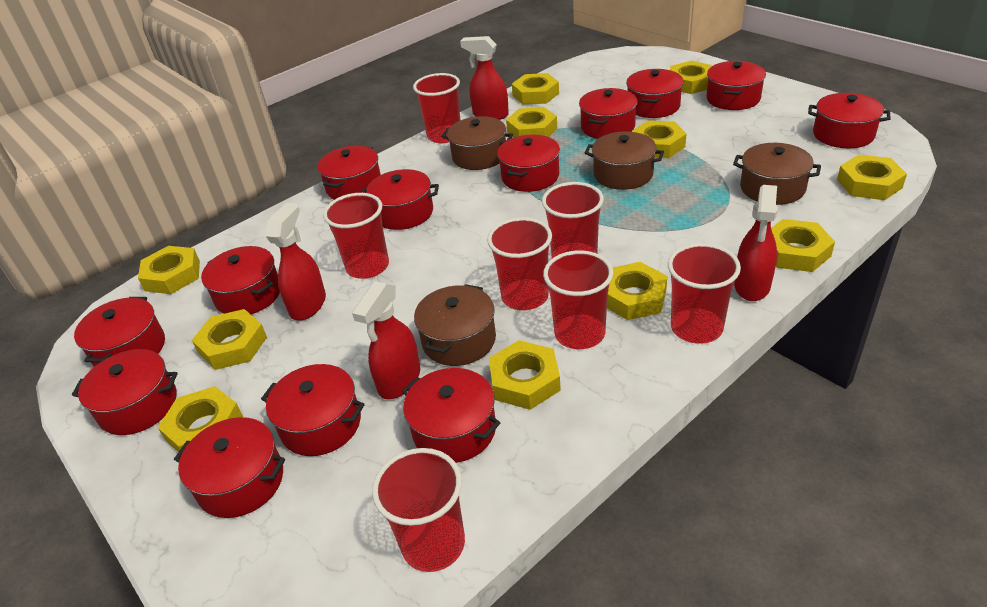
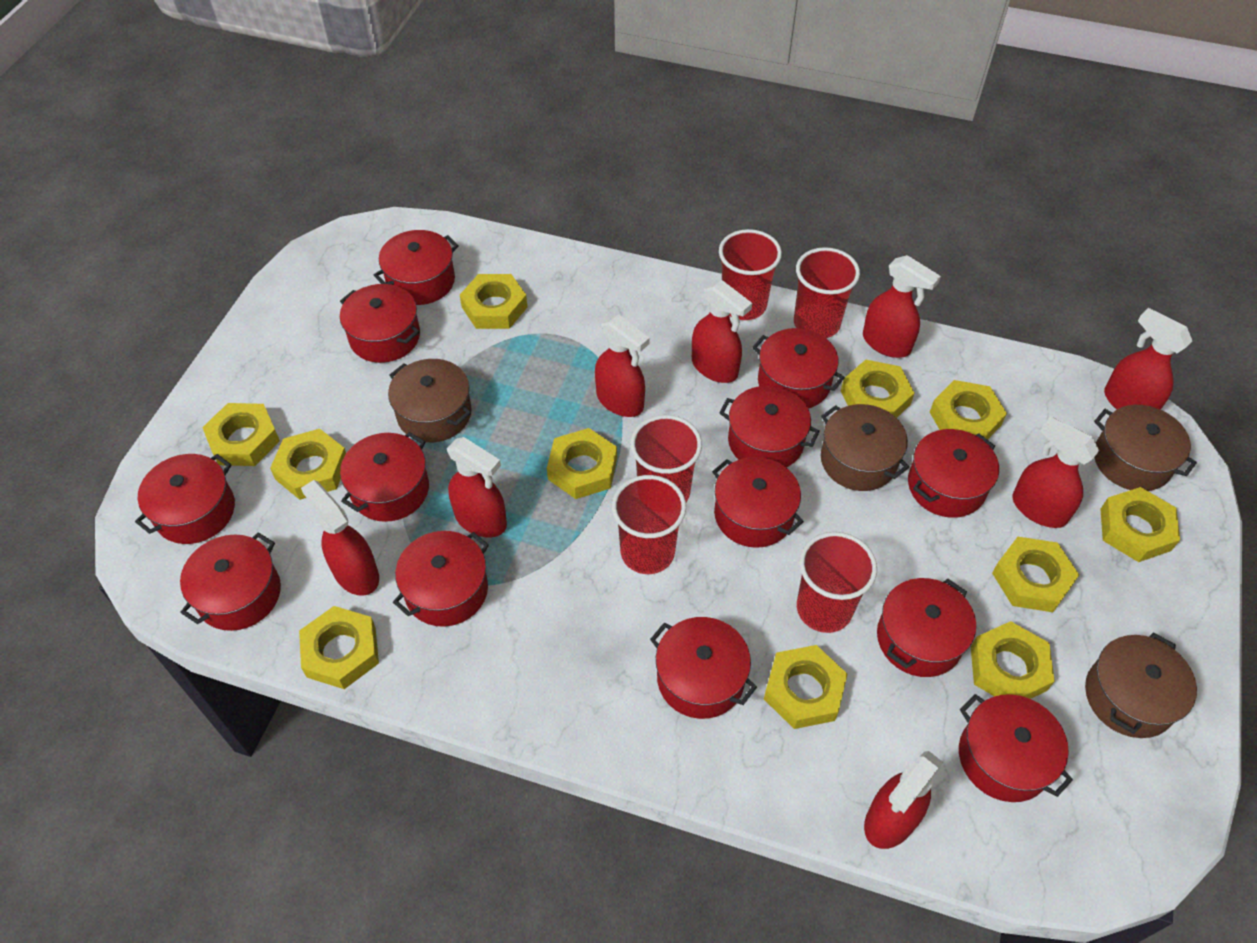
red cup: 7 -> 5
red spray bottle: 4 -> 8

